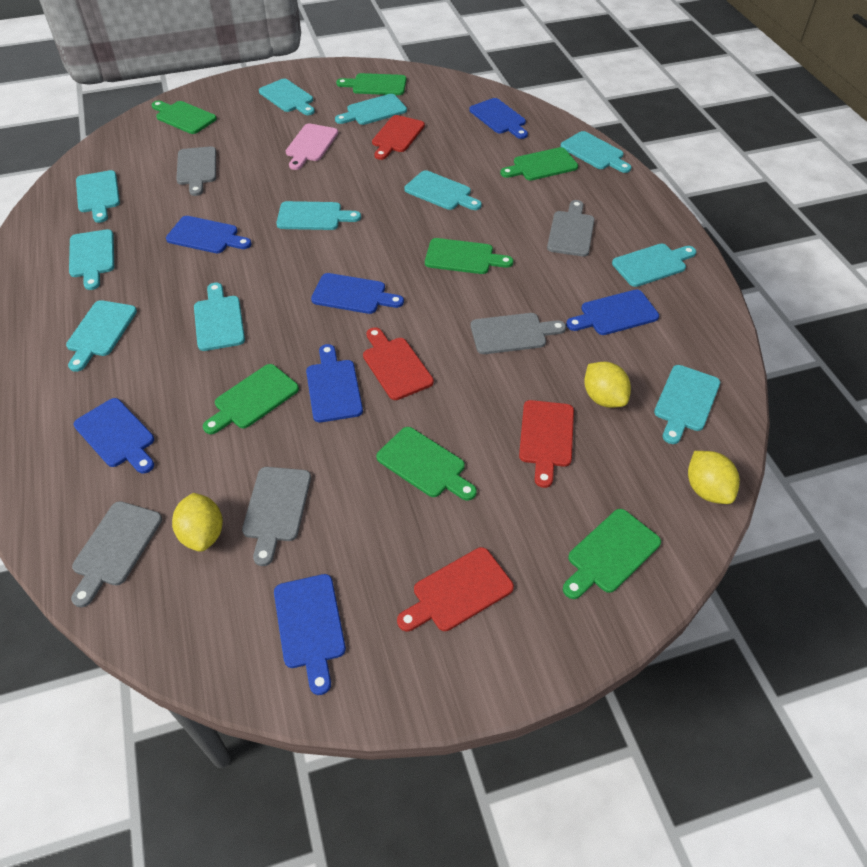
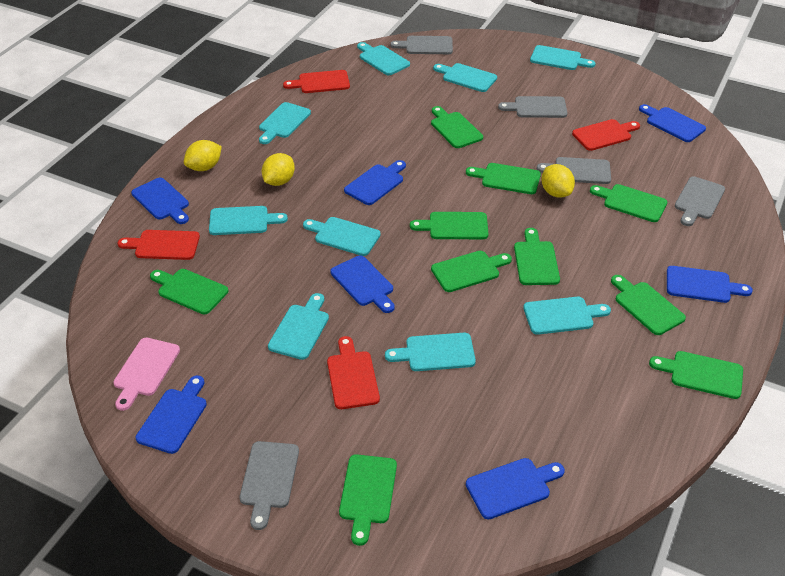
green cutting board: 7 -> 10
turquoise cutting board: 11 -> 9

